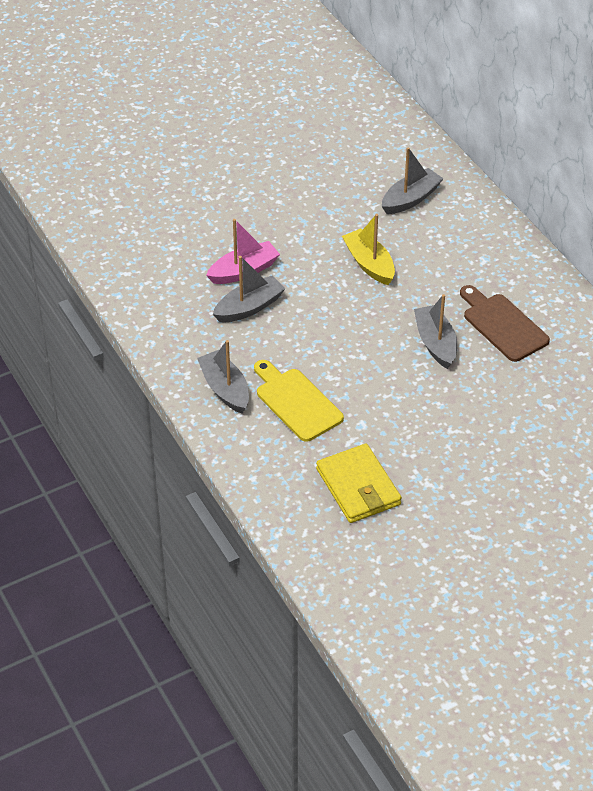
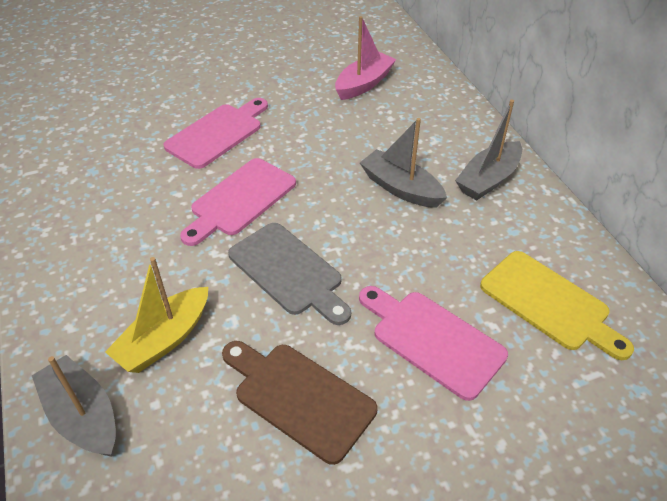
grey boat: 4 -> 3
grey cutting board: 0 -> 1
pink cutting board: 0 -> 3
yellow wallet: 1 -> 0

